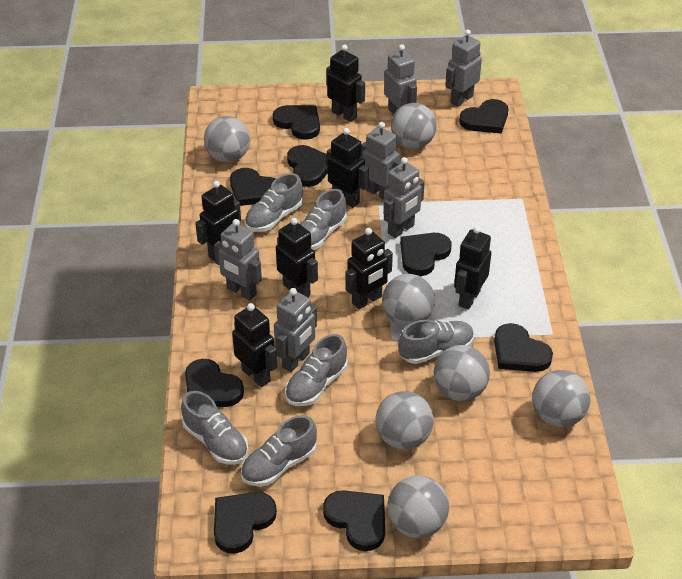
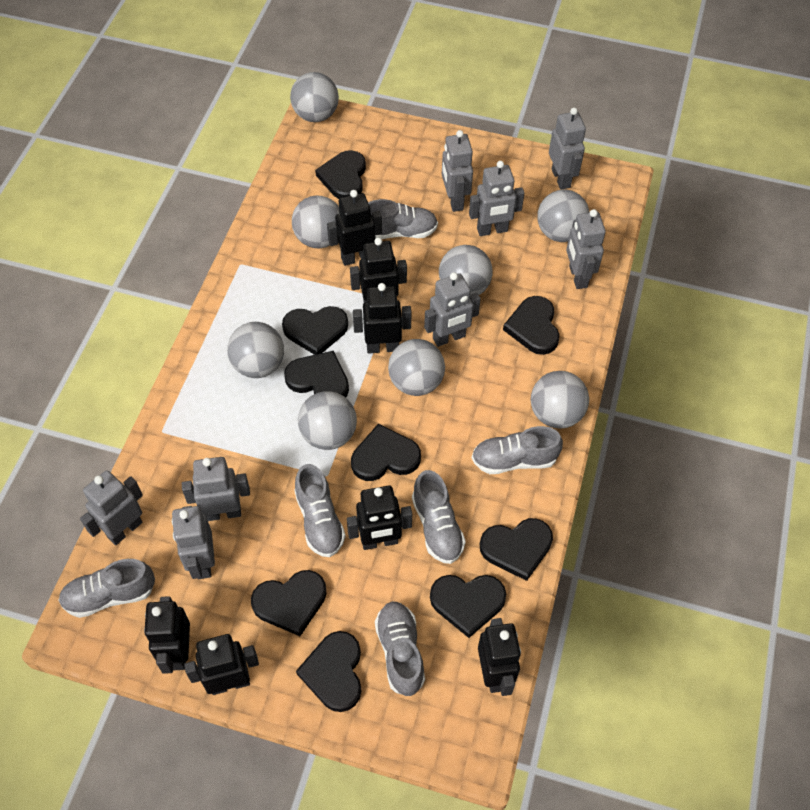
grey ball: 7 -> 8
grey robot: 6 -> 8

